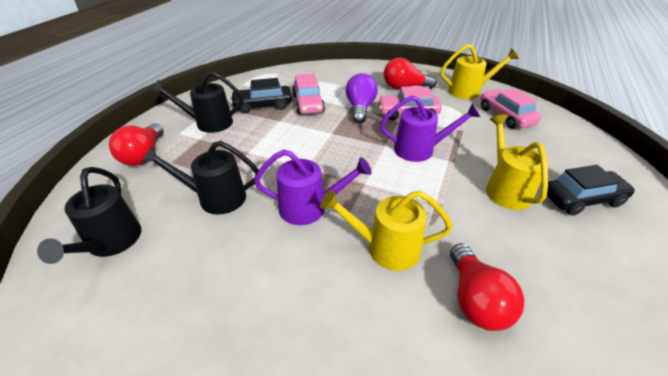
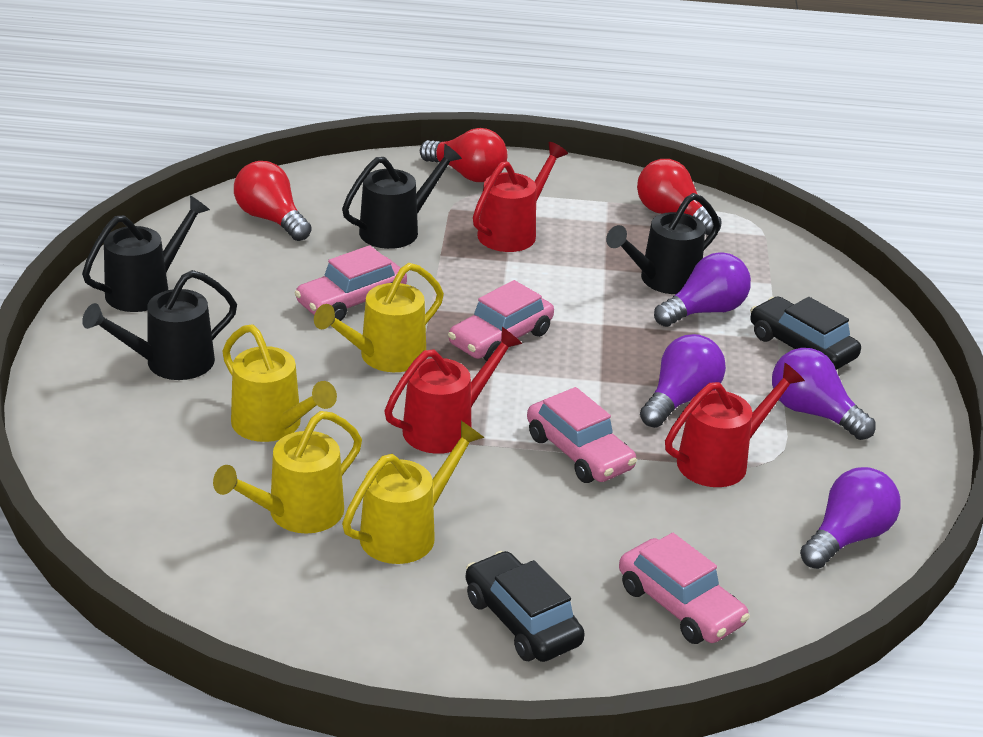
black watering can: 3 -> 4
pink car: 3 -> 4
purple light bulb: 1 -> 4
purple watering can: 2 -> 0
red watering can: 0 -> 3
yellow watering can: 3 -> 4

